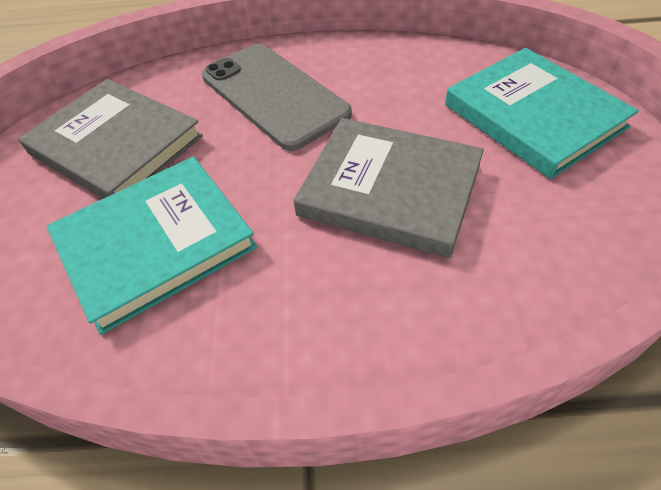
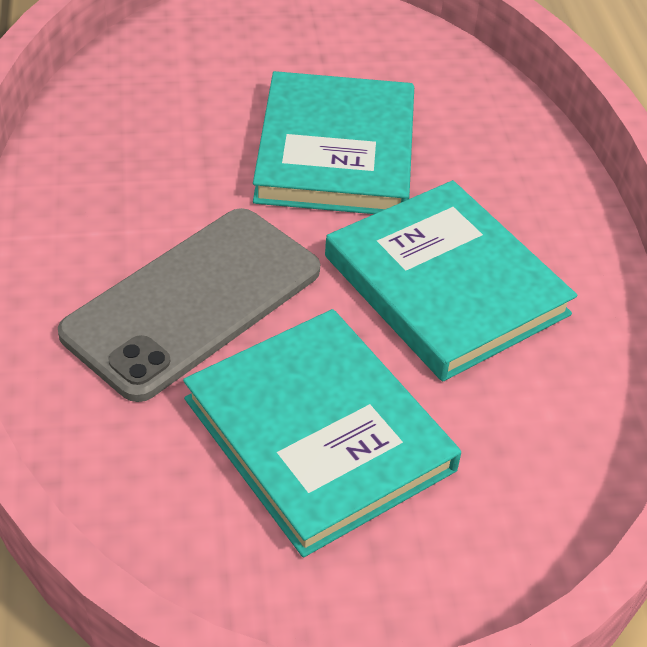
grey book: 2 -> 0
turquoise book: 2 -> 3

